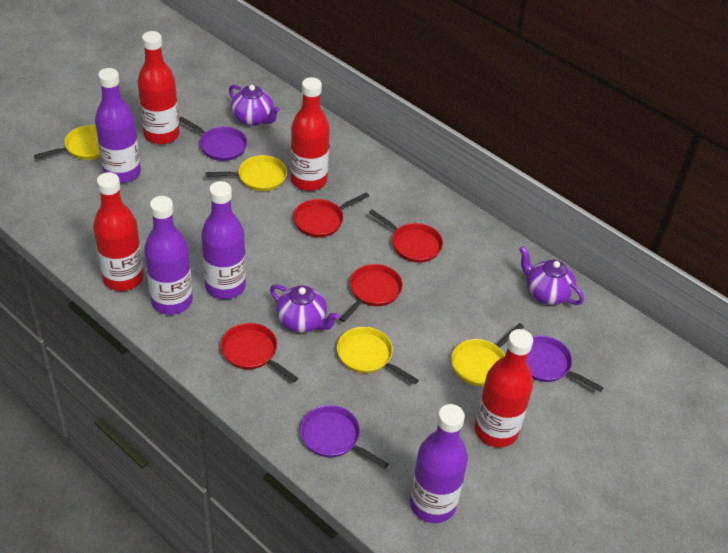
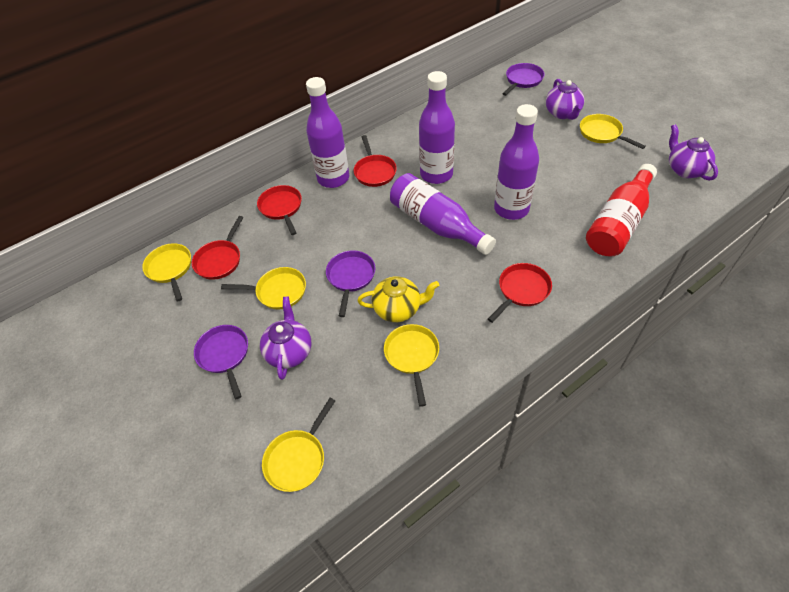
red bottle: 4 -> 1
yellow pan: 4 -> 5
yellow teapot: 0 -> 1

